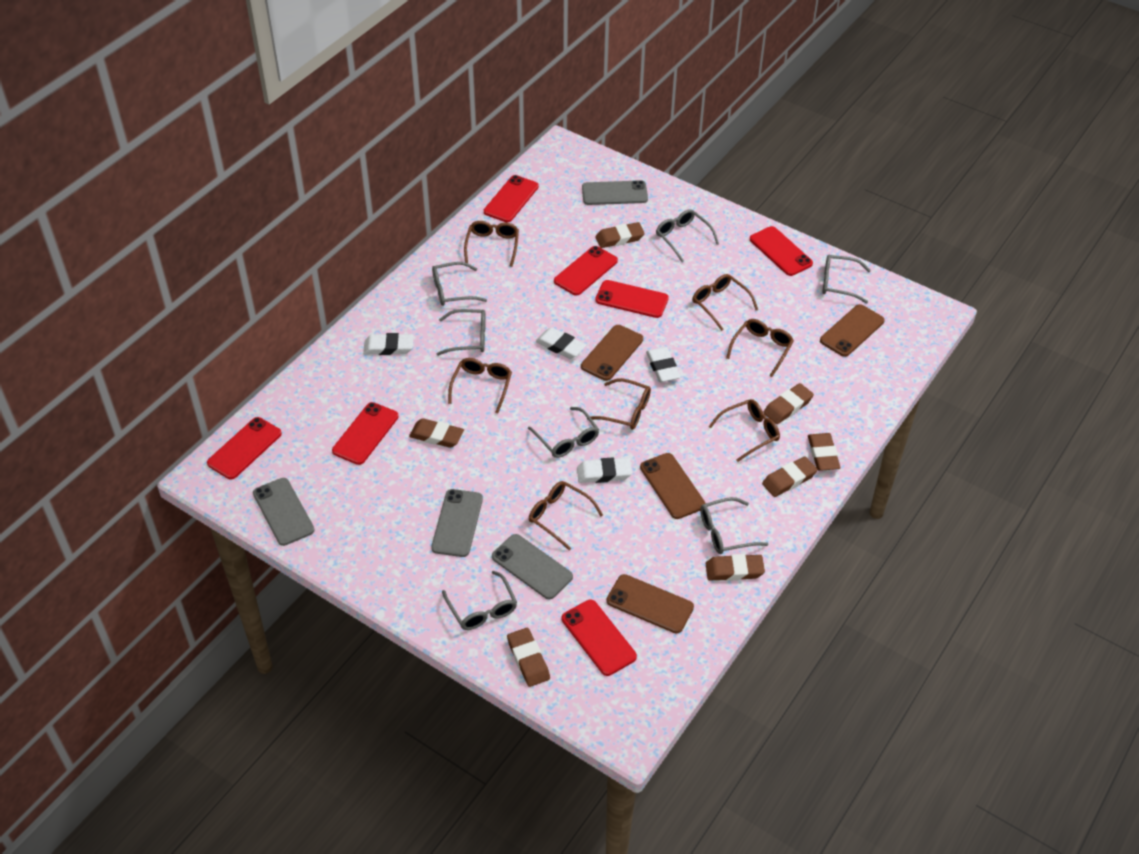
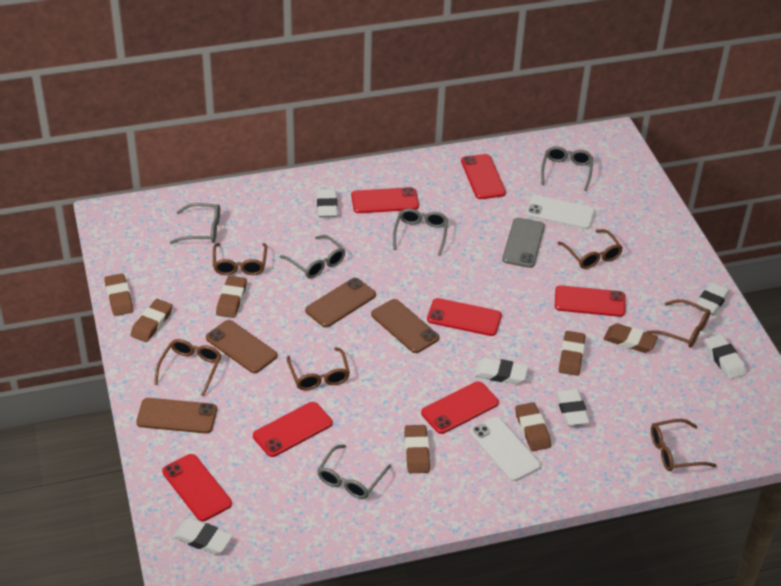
brown glasses: 7 -> 6
grey glasses: 7 -> 5
grey phone: 4 -> 1
white eraser: 4 -> 6
white phone: 0 -> 2

